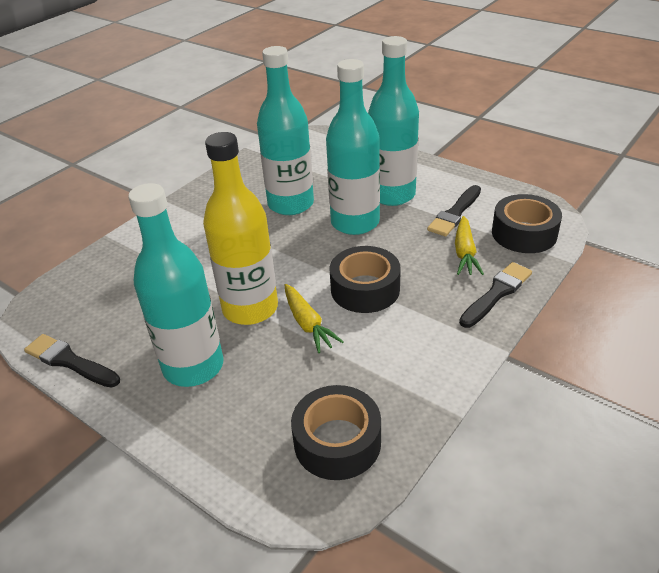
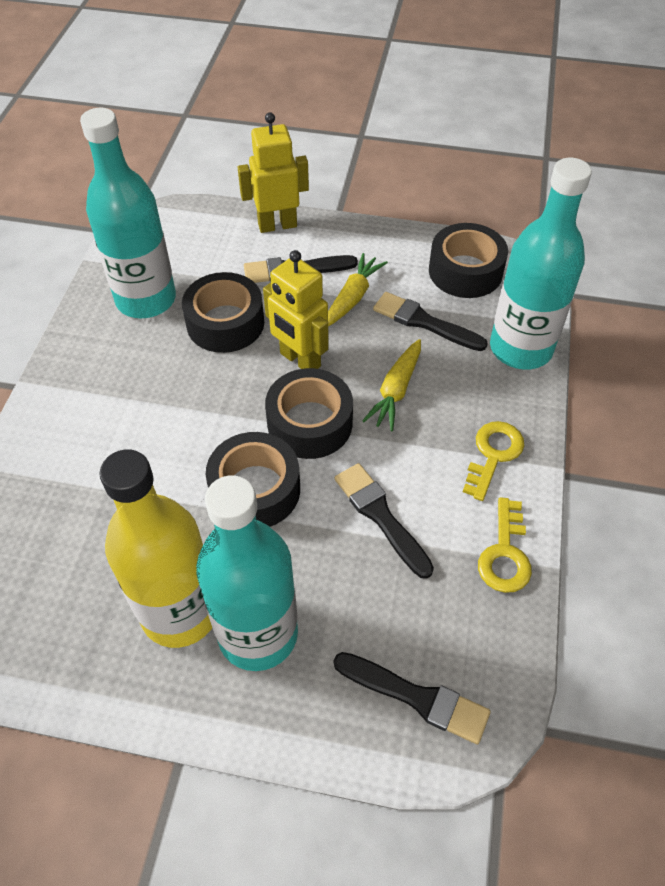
black brush: 3 -> 4
black tape: 3 -> 4
turquoise bottle: 4 -> 3
yellow key: 0 -> 2
yellow robot: 0 -> 2

